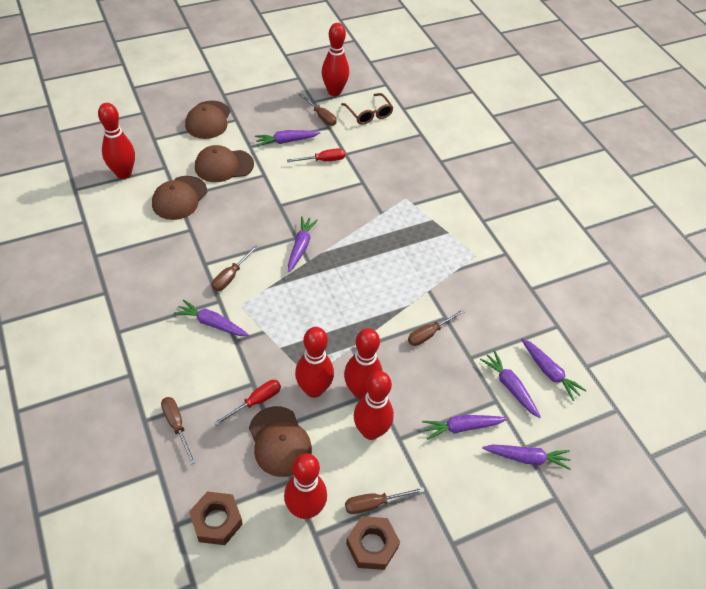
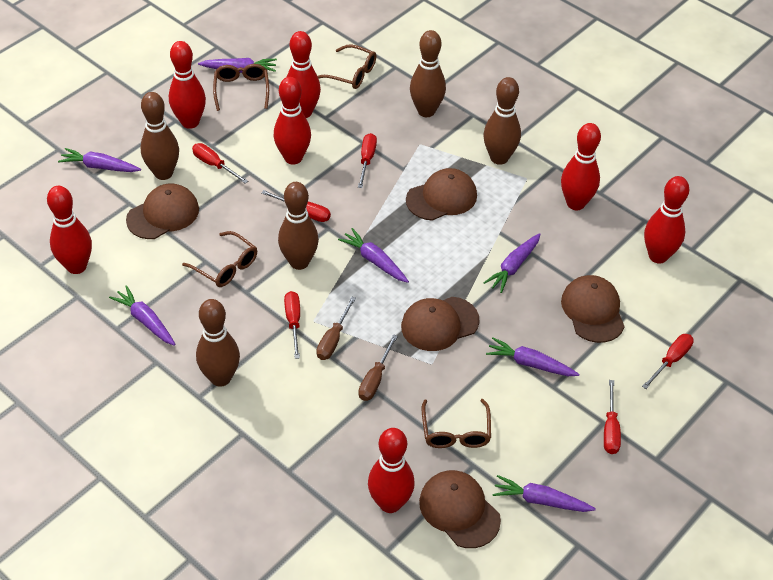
brown bowling pin: 0 -> 5
brown cap: 4 -> 5
brown glasses: 1 -> 4
brown nut: 2 -> 0
brown screwdriver: 5 -> 2
red bowling pin: 6 -> 7
red screwdriver: 2 -> 6

